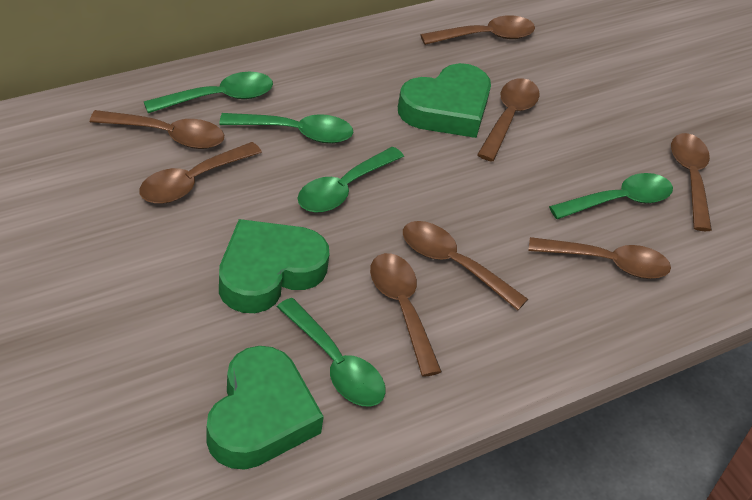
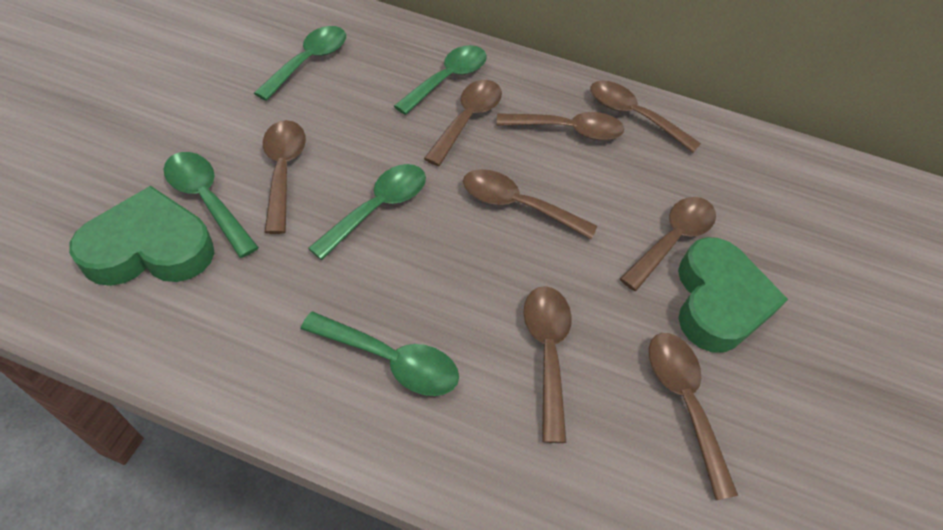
green heart: 3 -> 2

